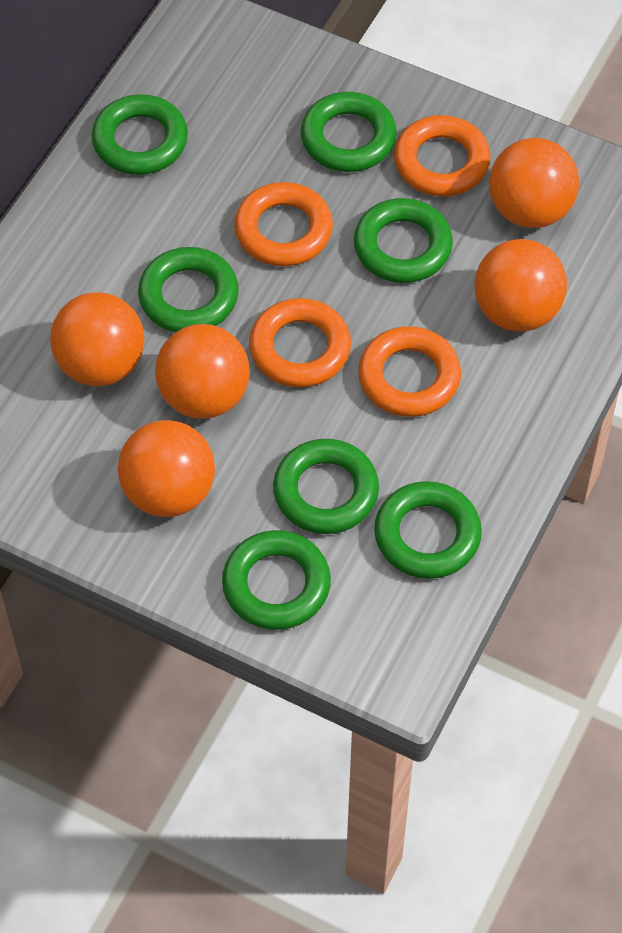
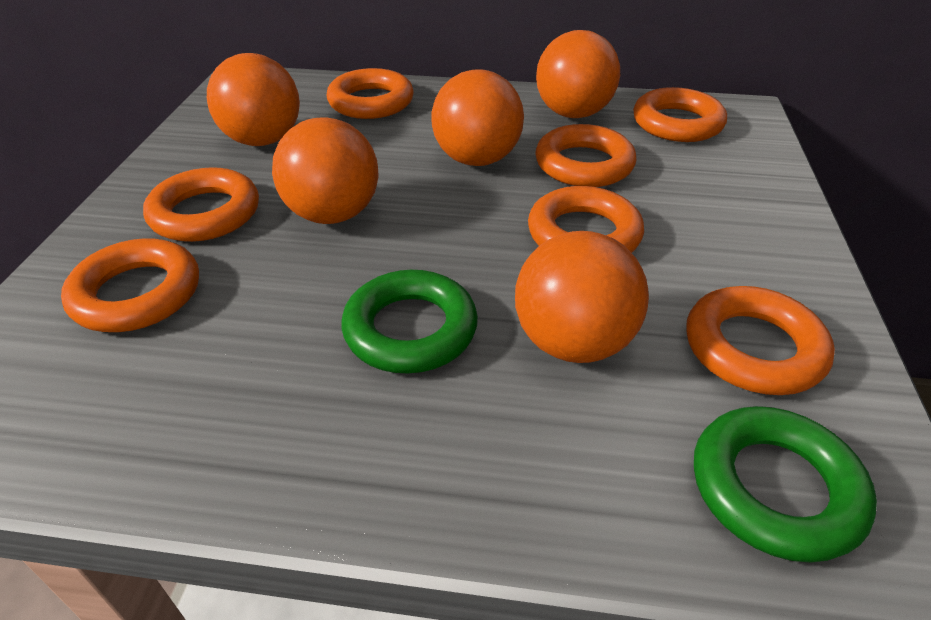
green ring: 7 -> 2
orange ring: 4 -> 7

